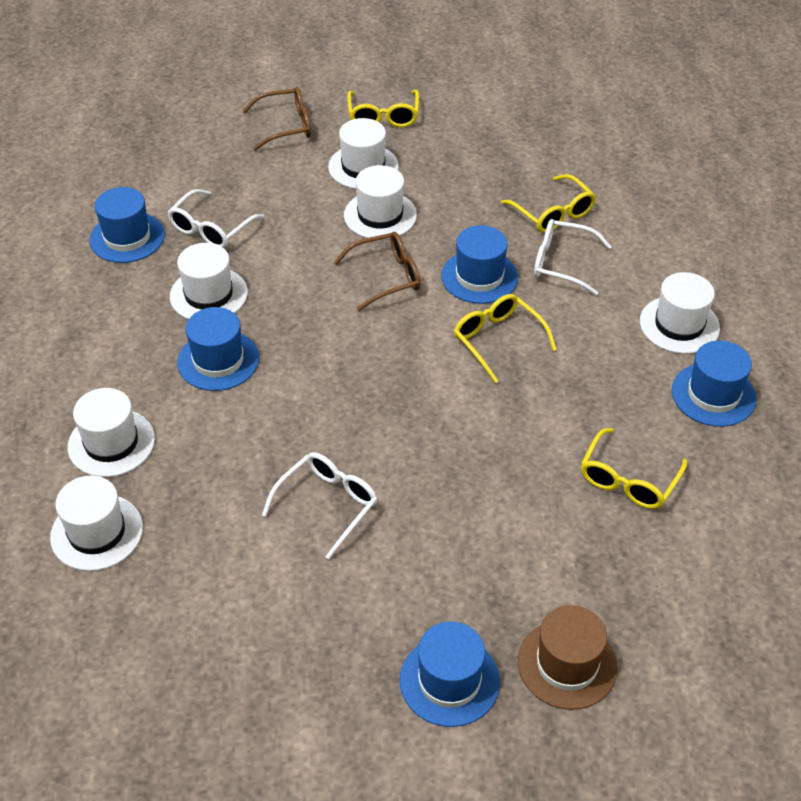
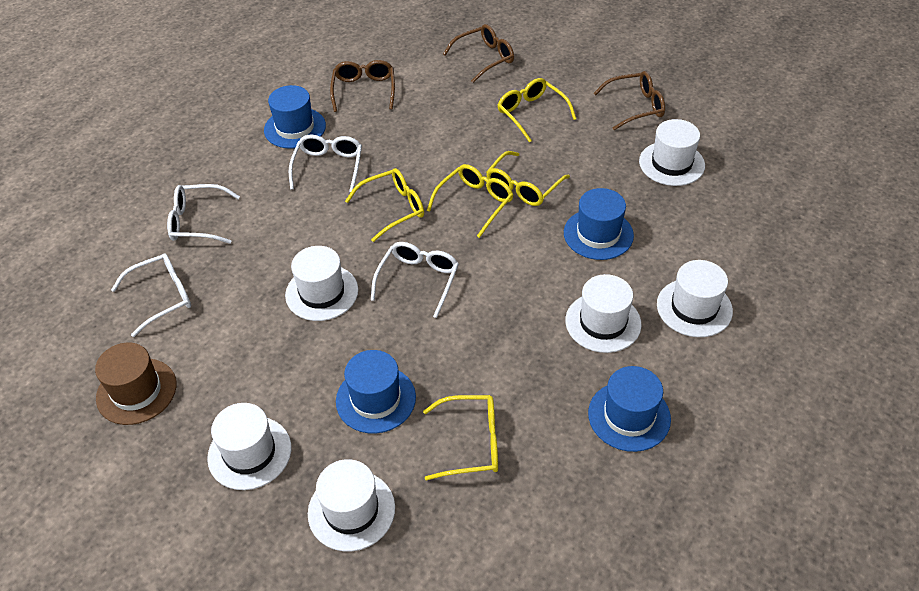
blue hat: 5 -> 4
brown glasses: 2 -> 3
white glasses: 3 -> 4
yellow glasses: 4 -> 5

